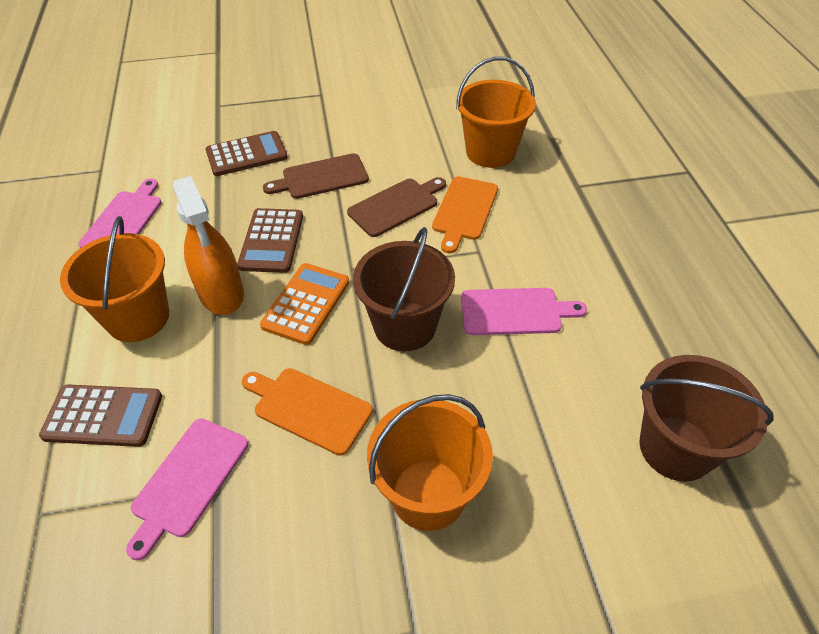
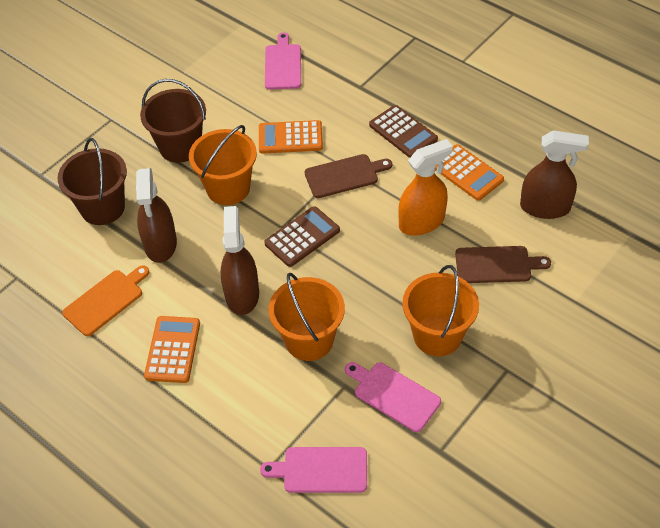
brown calculator: 3 -> 2
brown spray bottle: 0 -> 3
orange calculator: 1 -> 3
orange cutting board: 2 -> 1

